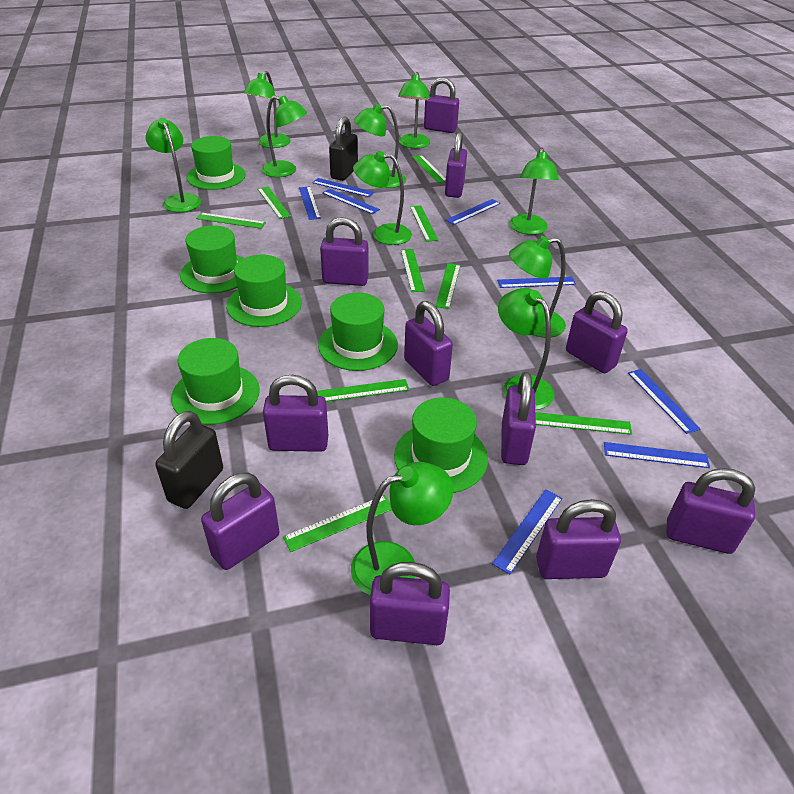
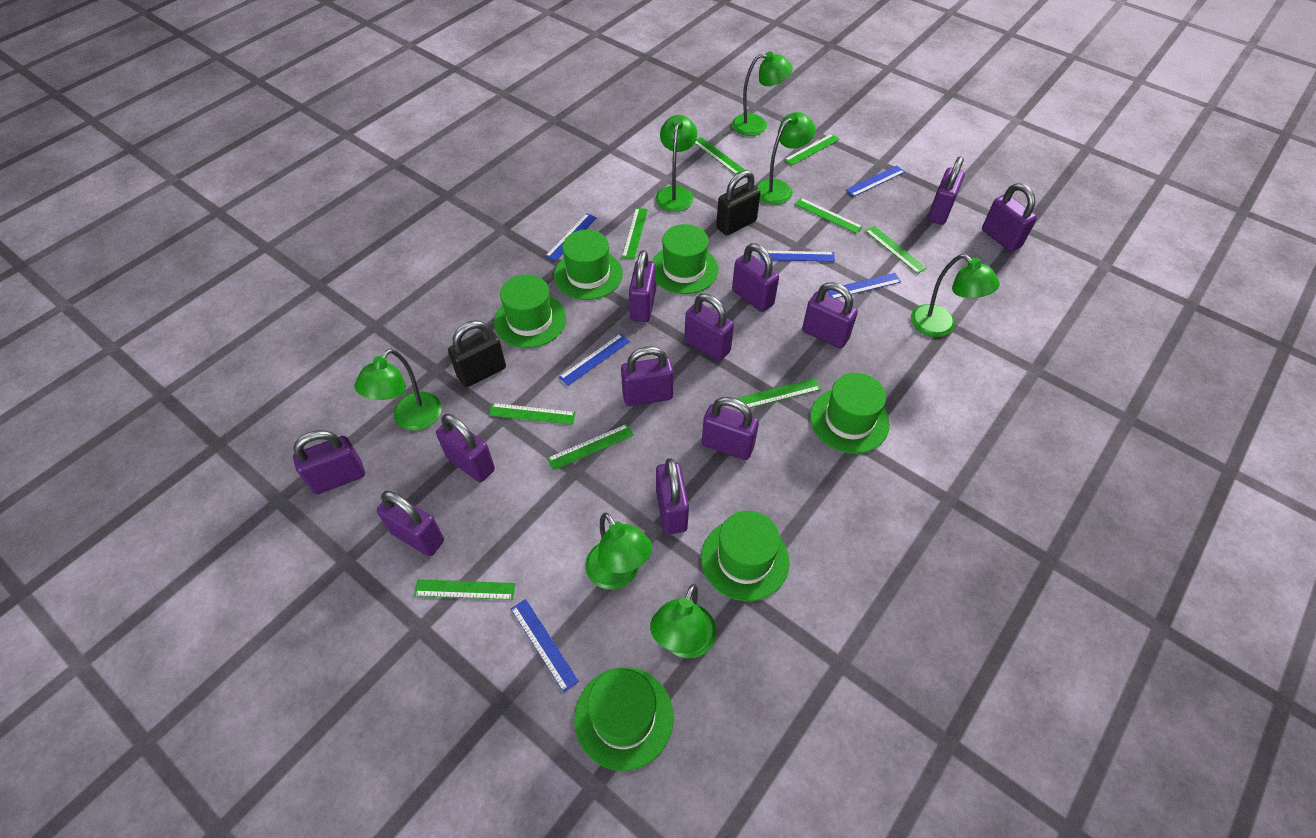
blue ruler: 8 -> 6
green lamp: 10 -> 7
purple padlock: 11 -> 12

